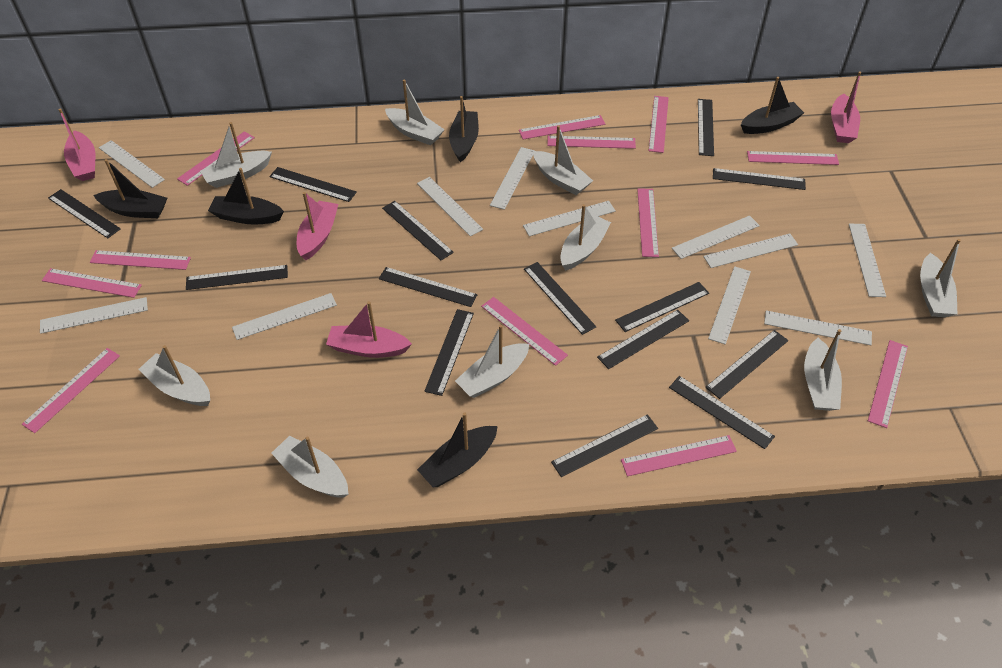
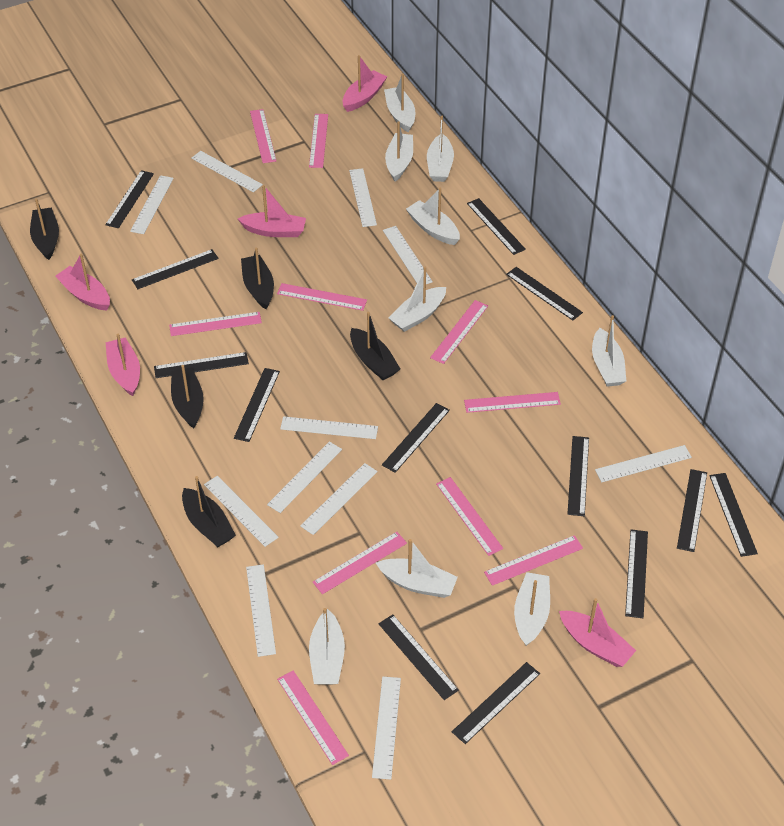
black ruler: 14 -> 13
pink boat: 4 -> 5
pink ruler: 12 -> 10

